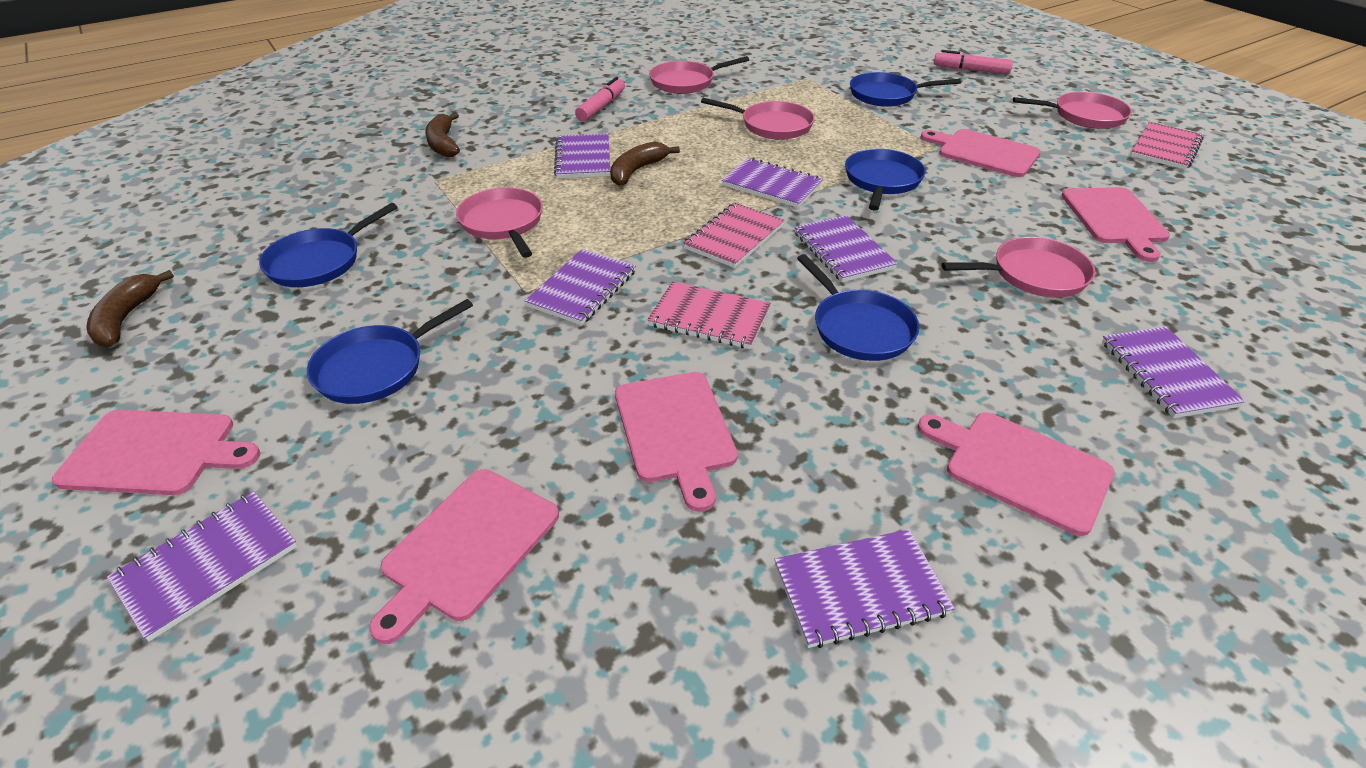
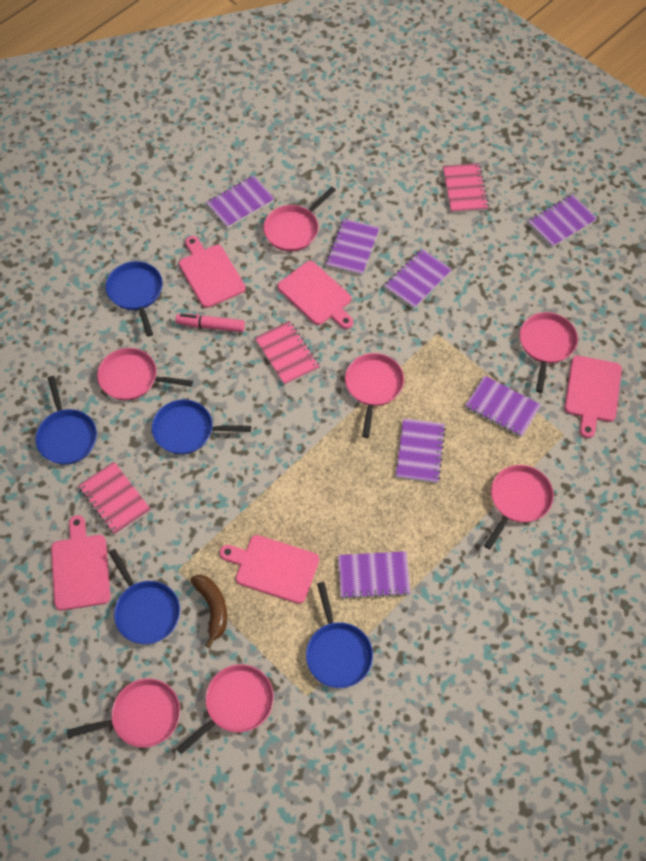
brown banana: 3 -> 1
pink cutting board: 6 -> 5
pink marker: 2 -> 1
pink pan: 5 -> 7

